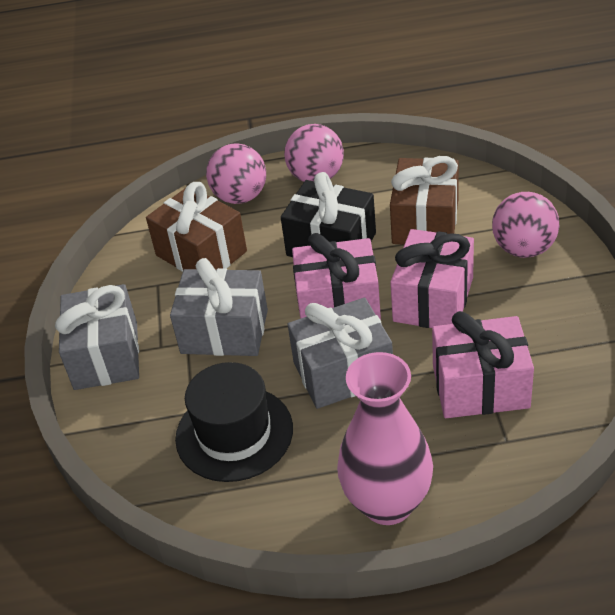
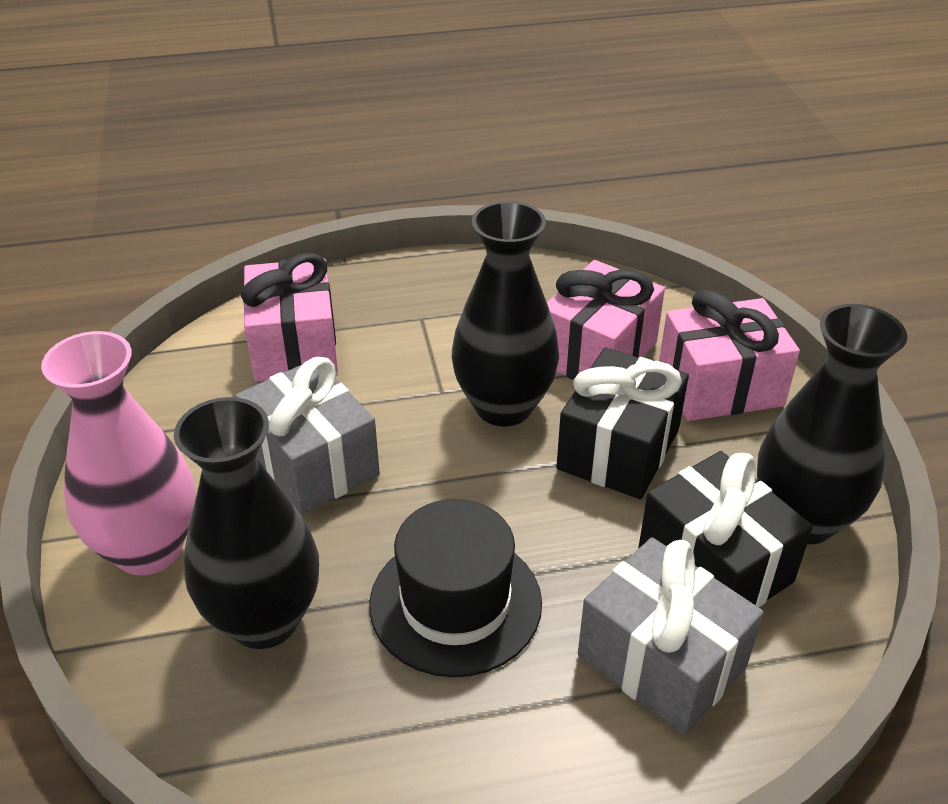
black gift: 1 -> 2
black vase: 0 -> 3
brown gift: 2 -> 0
grey gift: 3 -> 2
pink ball: 3 -> 0

